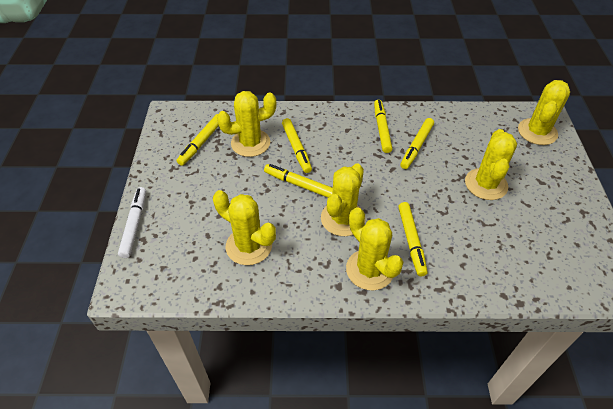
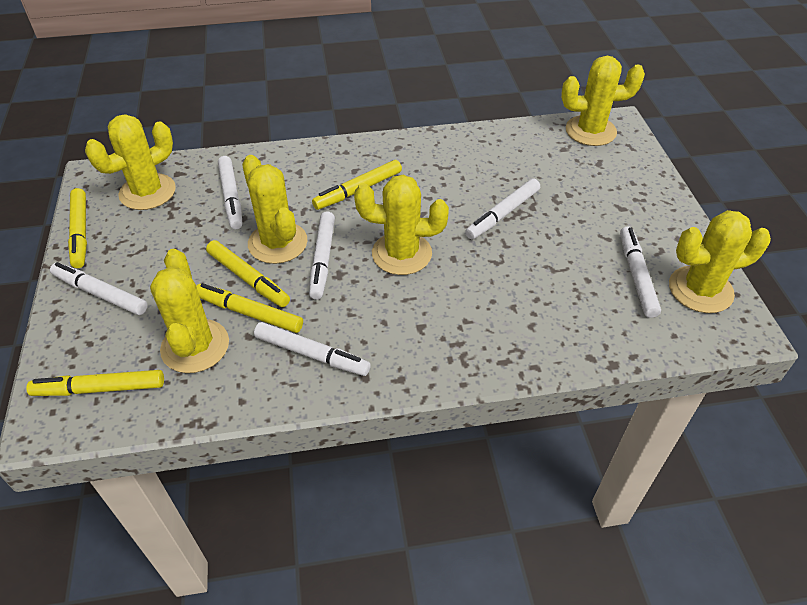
white marker: 1 -> 6
yellow marker: 6 -> 5

